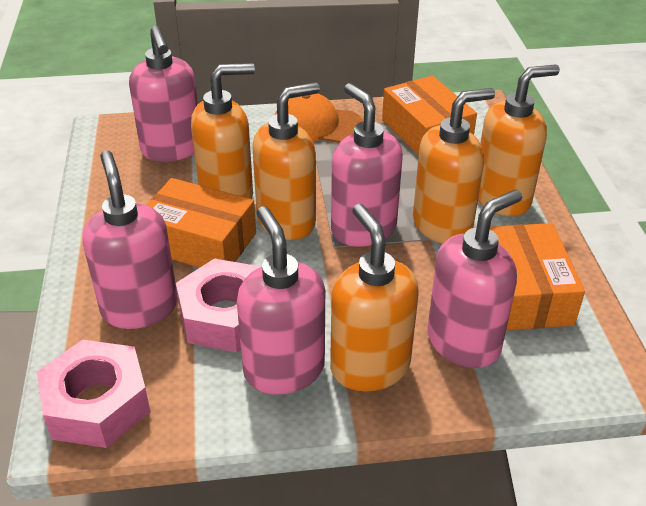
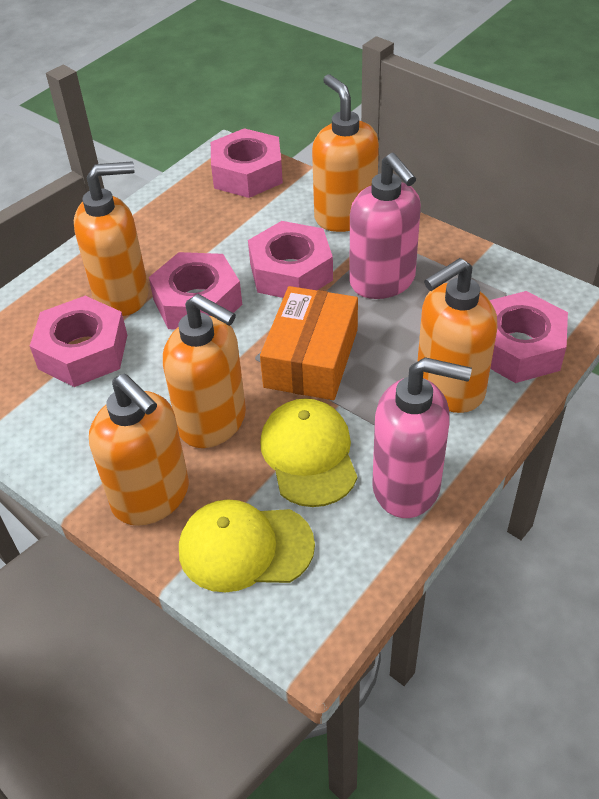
orange box: 3 -> 1
orange cap: 1 -> 0
pink nut: 2 -> 5
pink soap dispenser: 5 -> 2
yellow cap: 0 -> 2

